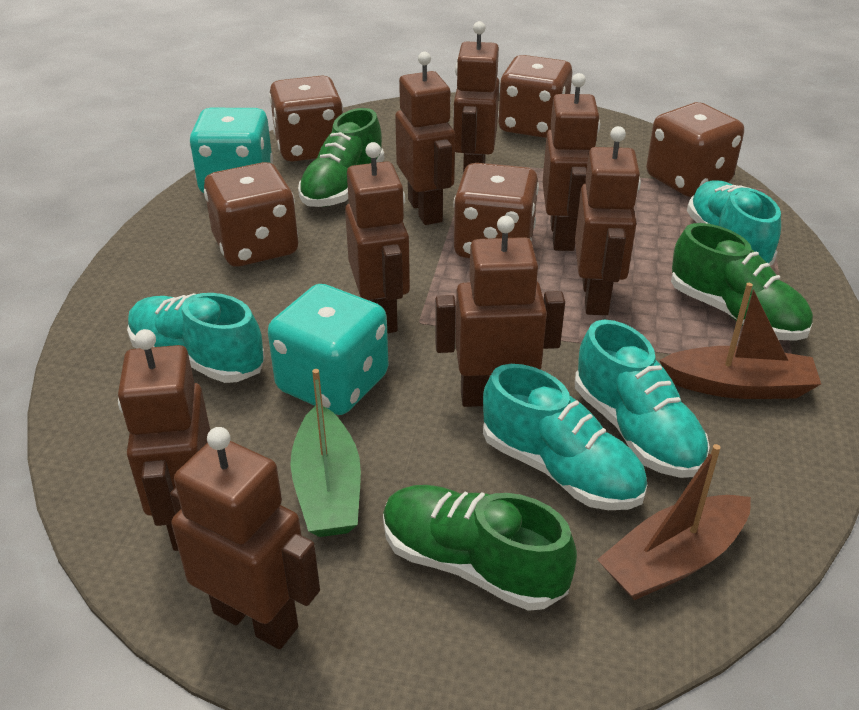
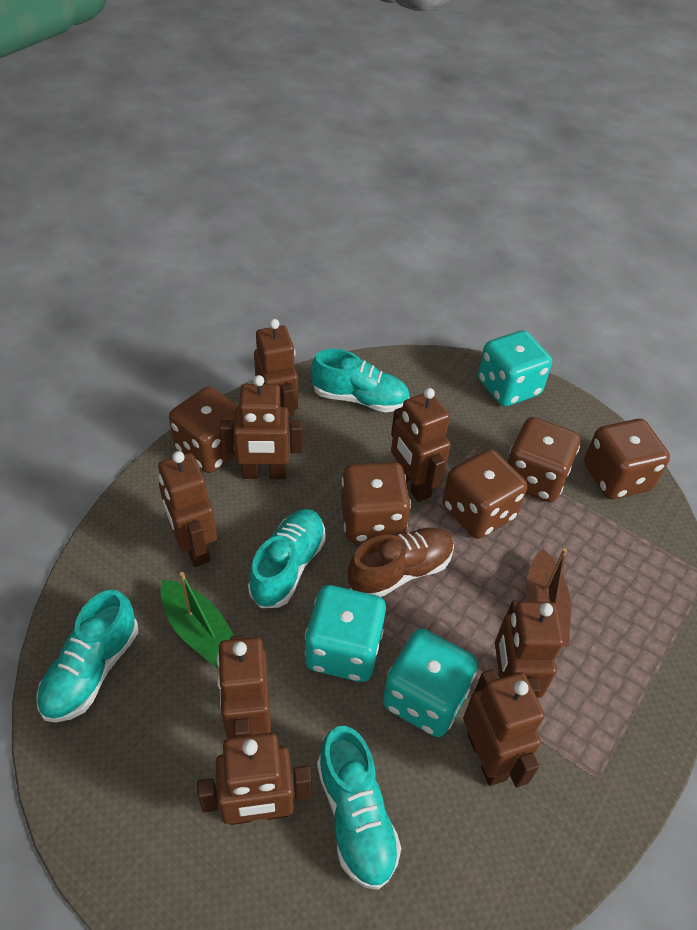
brown boat: 2 -> 1
brown shoe: 0 -> 1
green shoe: 3 -> 0
turquoise dice: 2 -> 3

